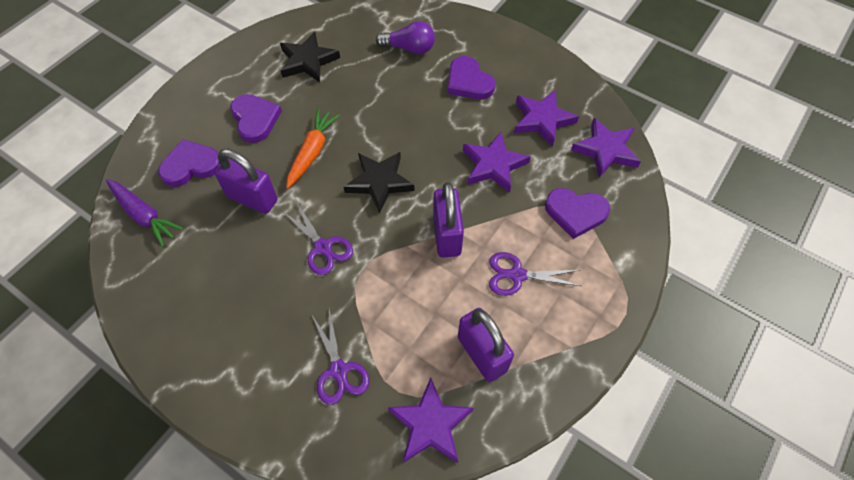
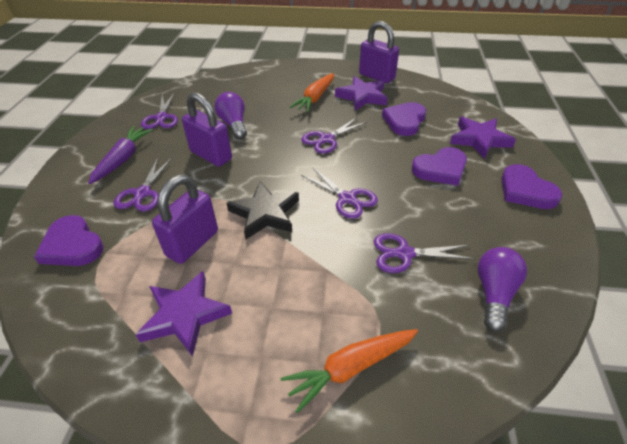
black star: 2 -> 1
orange carrot: 1 -> 2
purple light bulb: 1 -> 2
purple scissors: 3 -> 5
purple star: 4 -> 3

